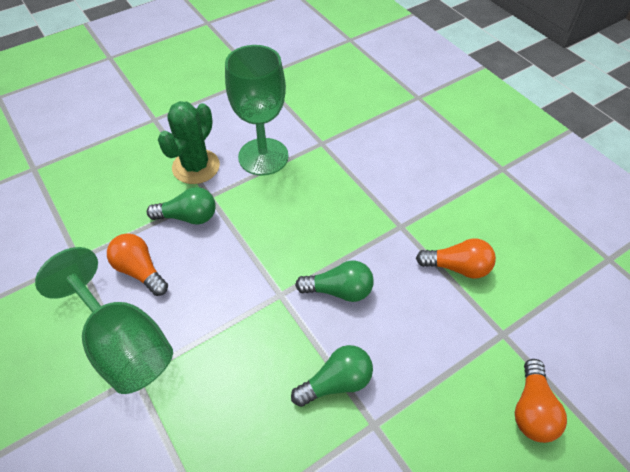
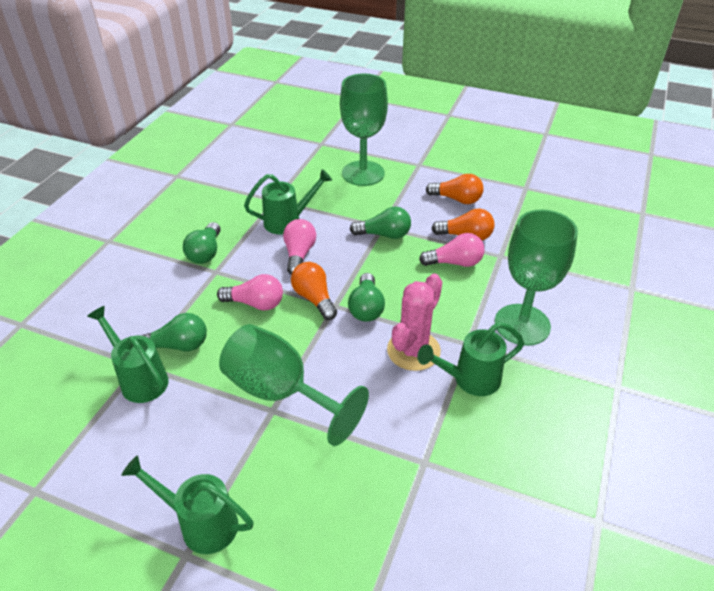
green cactus: 1 -> 0
green goblet: 2 -> 3
green light bulb: 3 -> 4
green watering can: 0 -> 4
pink cactus: 0 -> 1
pink light bulb: 0 -> 3

